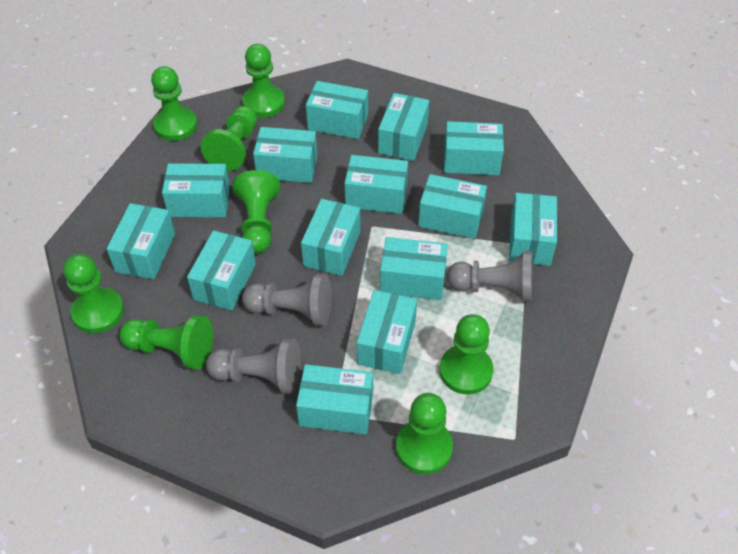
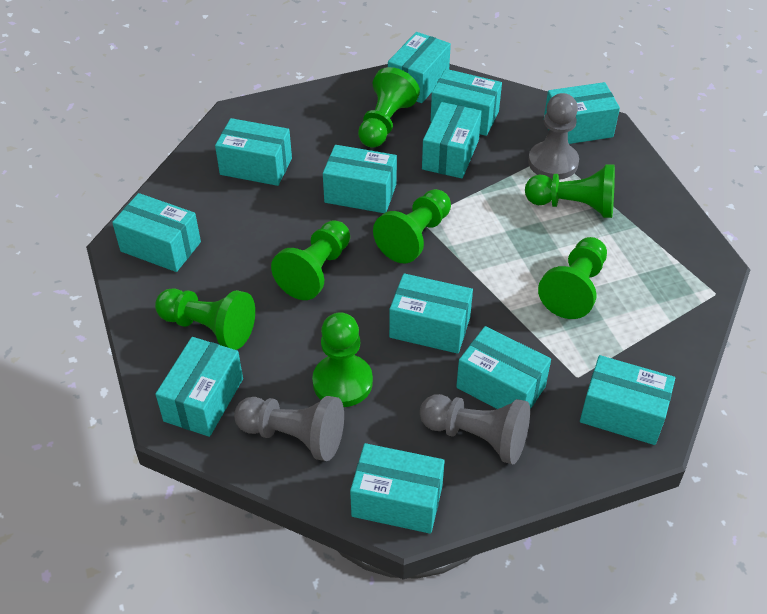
green pawn: 8 -> 7
turquoise box: 14 -> 12

